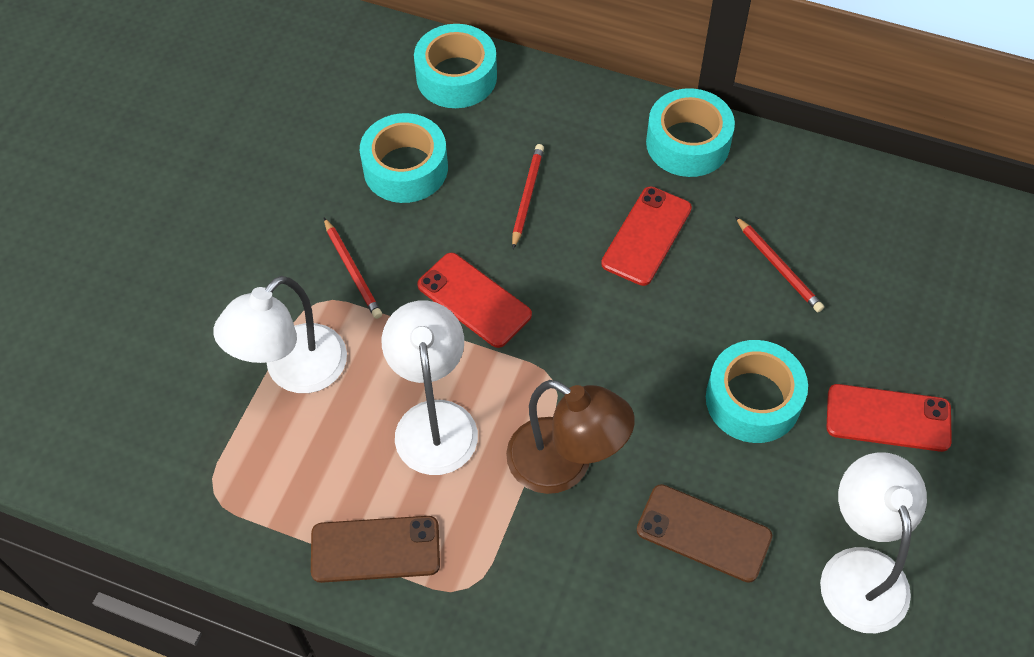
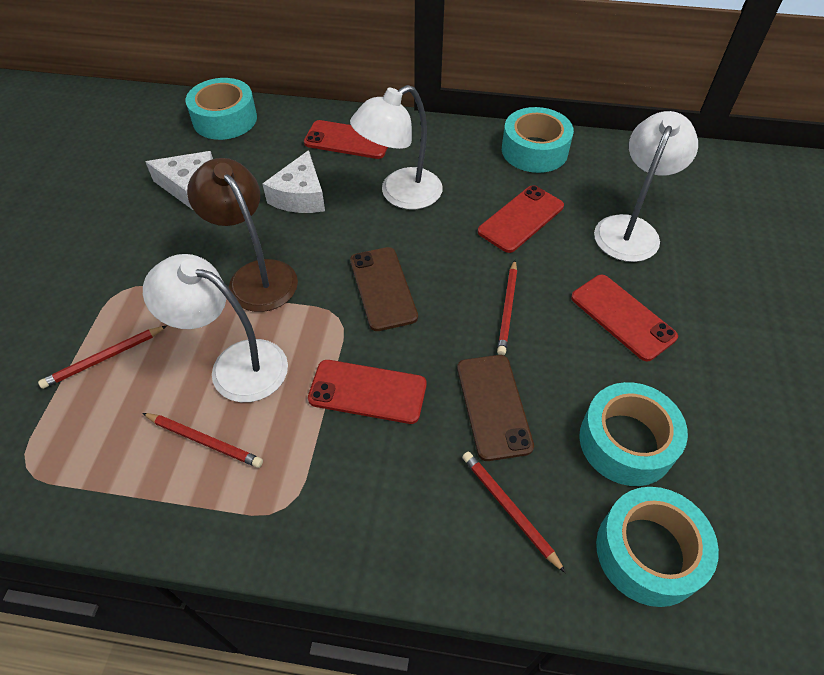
red pencil: 3 -> 4
red phone: 3 -> 4
white cheese: 0 -> 2

